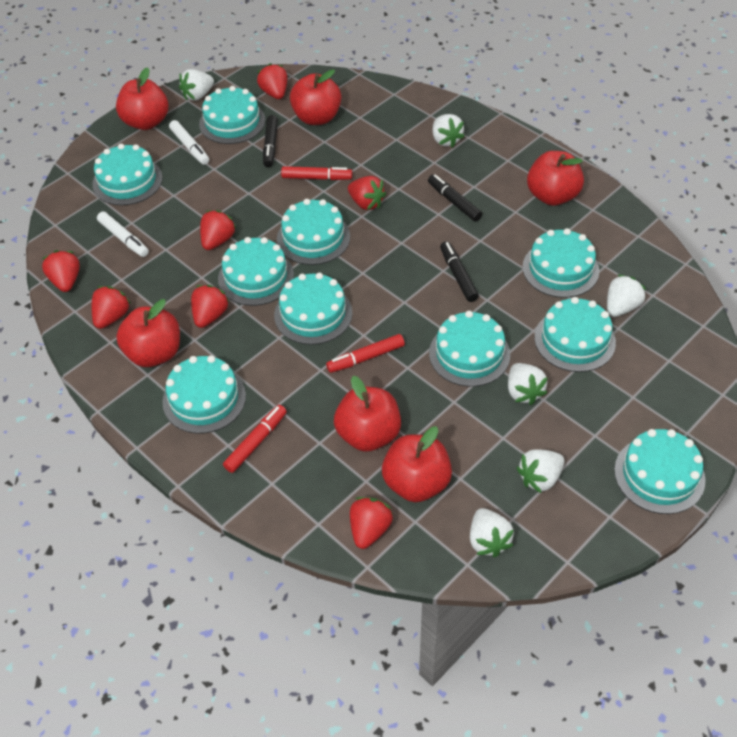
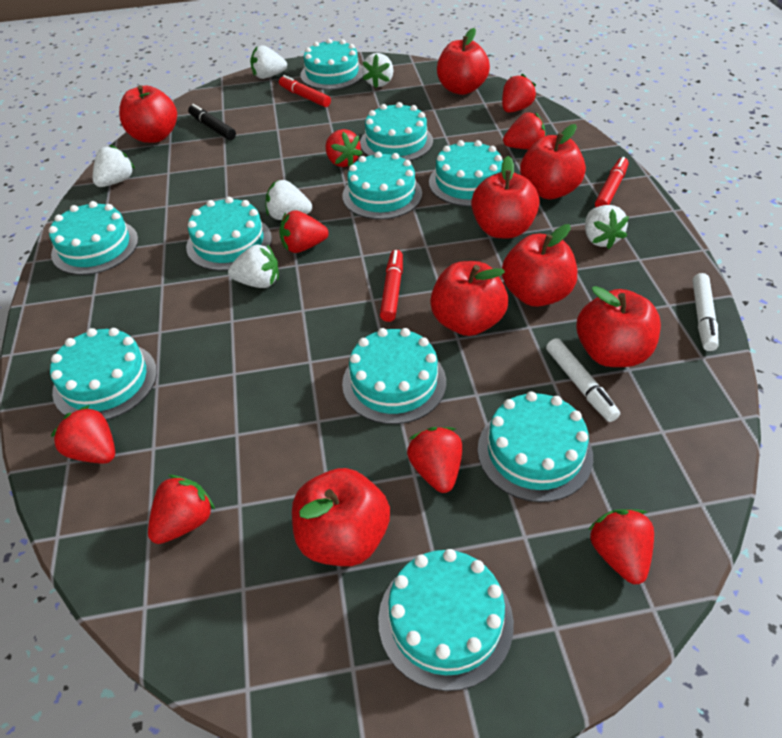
black marker: 3 -> 1
red apple: 6 -> 8
red strawberry: 7 -> 8

